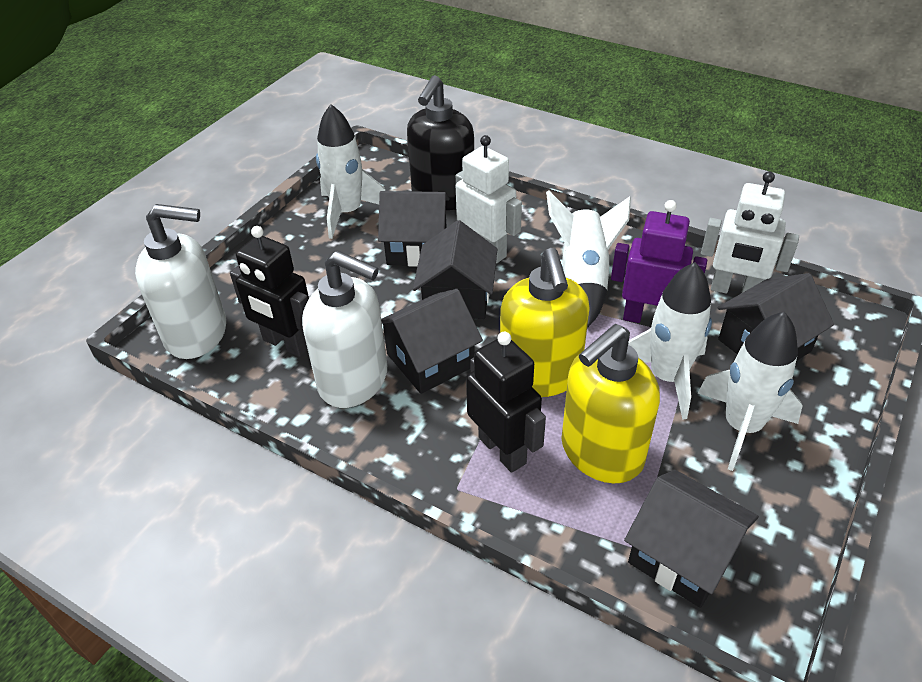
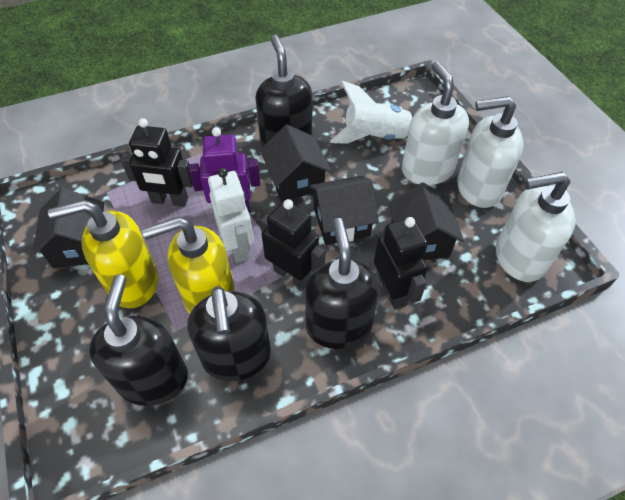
black house: 5 -> 4
black robot: 2 -> 3
black soap dispenser: 1 -> 4
white robot: 2 -> 1
white rocket: 4 -> 1
white soap dispenser: 2 -> 3

